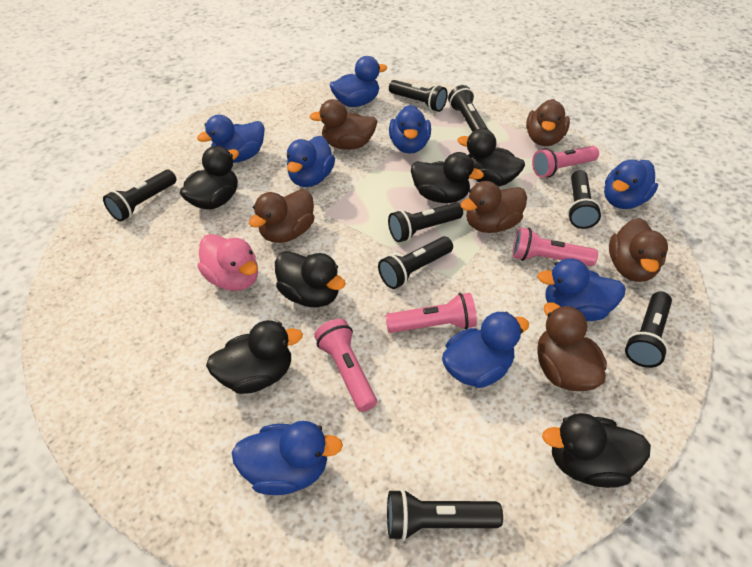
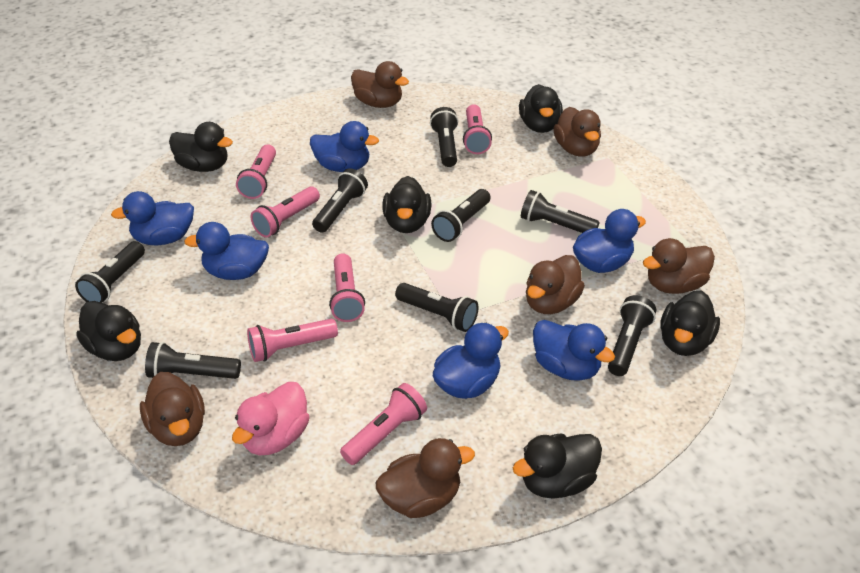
blue duck: 8 -> 6
pink flashlight: 4 -> 6

